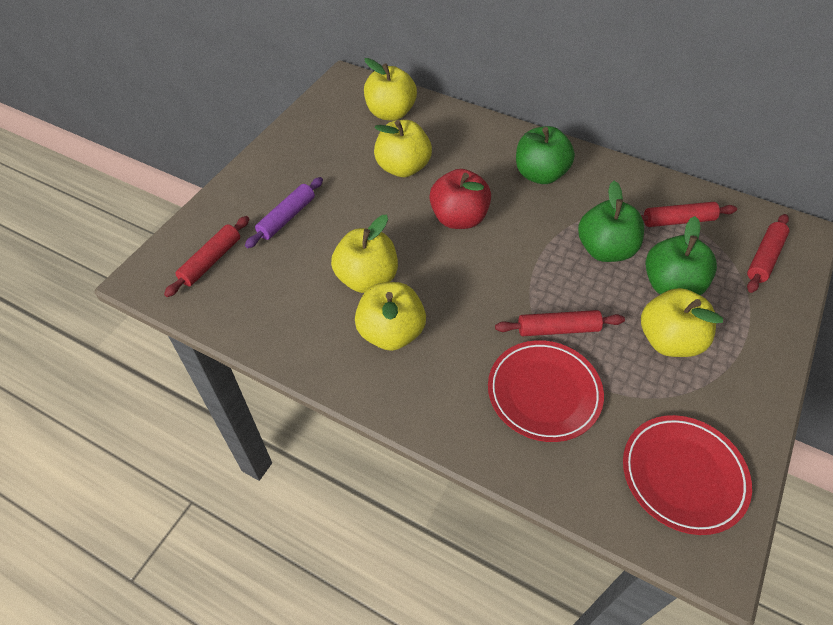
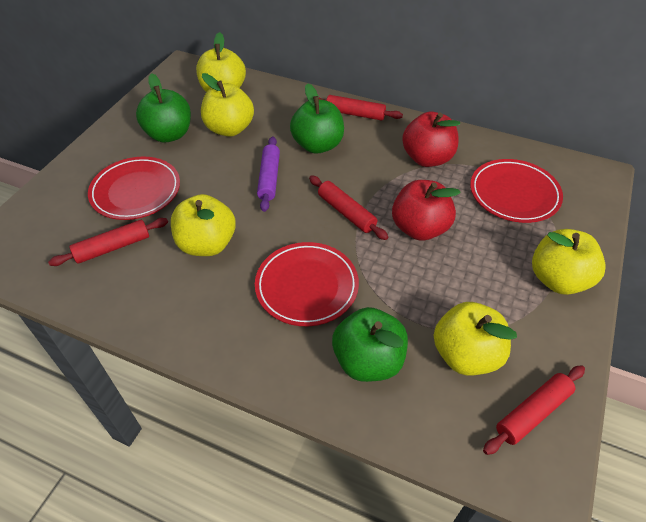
red apple: 1 -> 2
red plate: 2 -> 3

